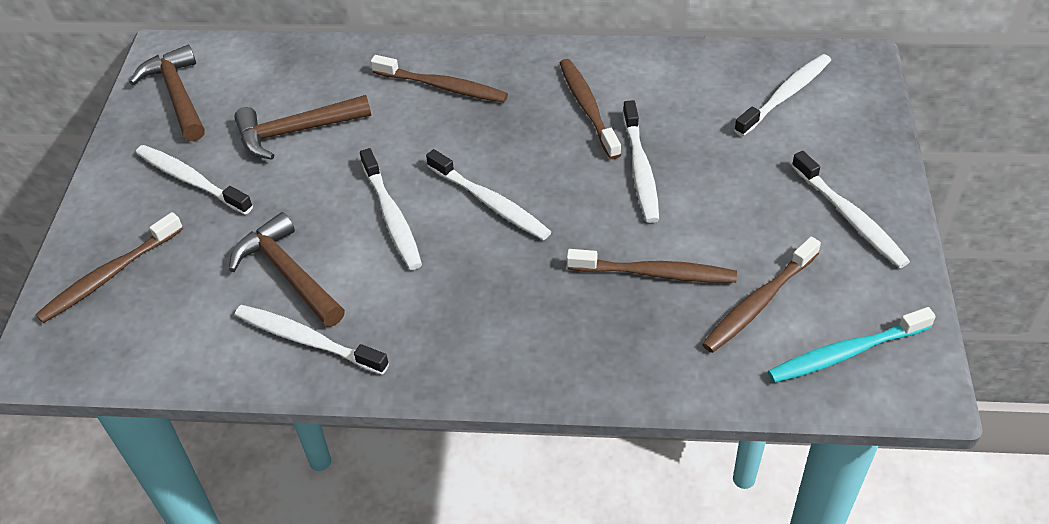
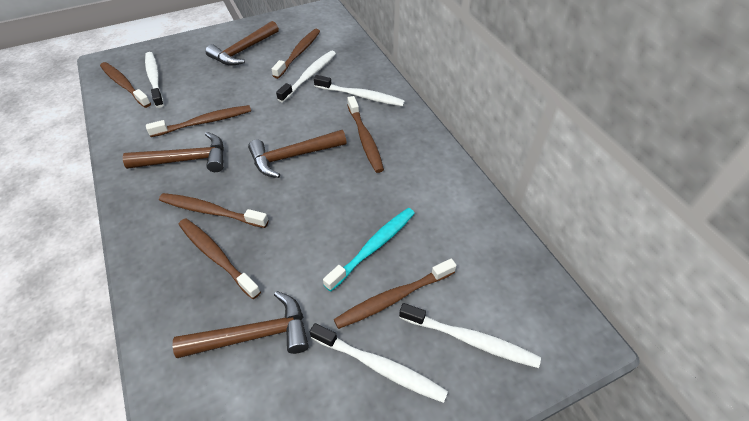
brown hammer: 3 -> 4
brown toothbrush: 5 -> 7
white toothbrush: 7 -> 5

